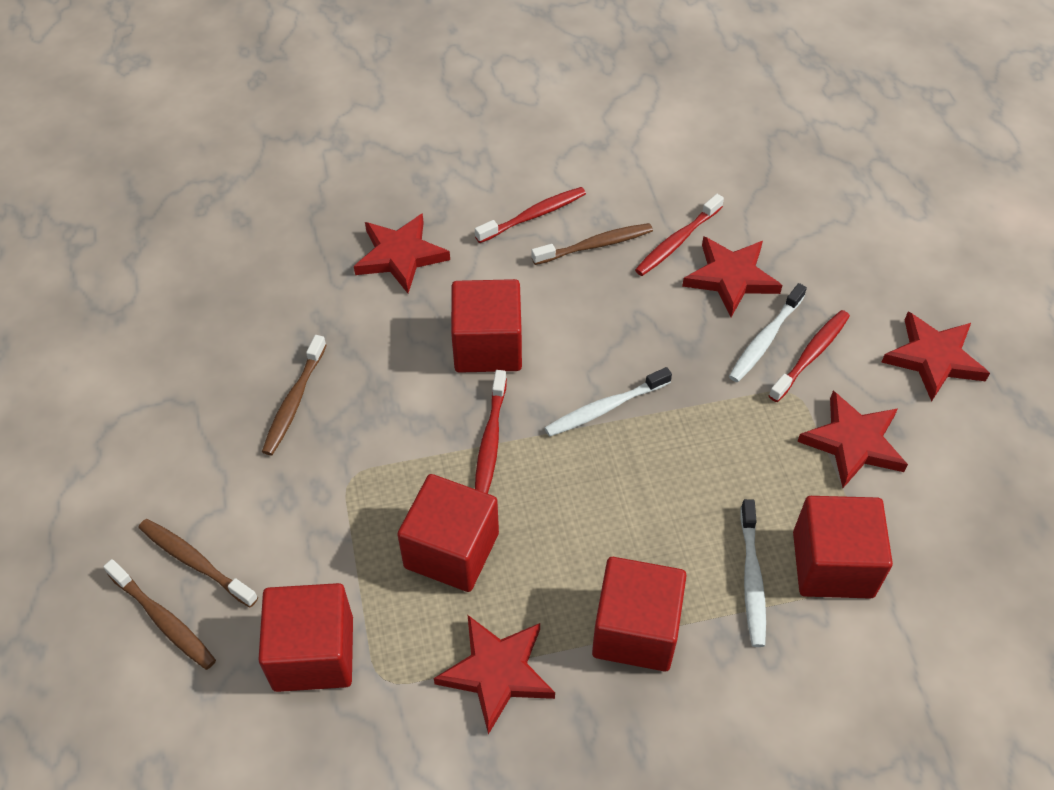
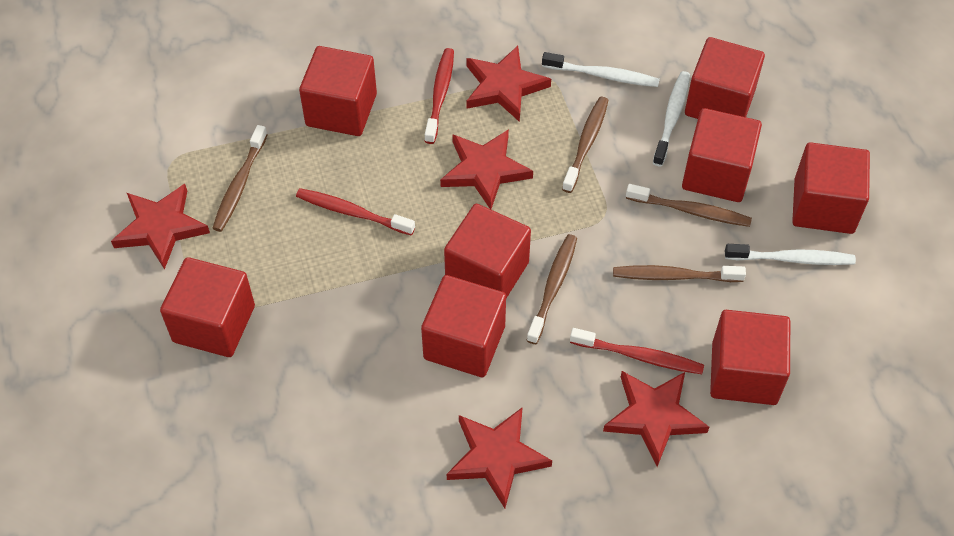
brown toothbrush: 4 -> 5
red cube: 5 -> 8
red toothbrush: 4 -> 3

